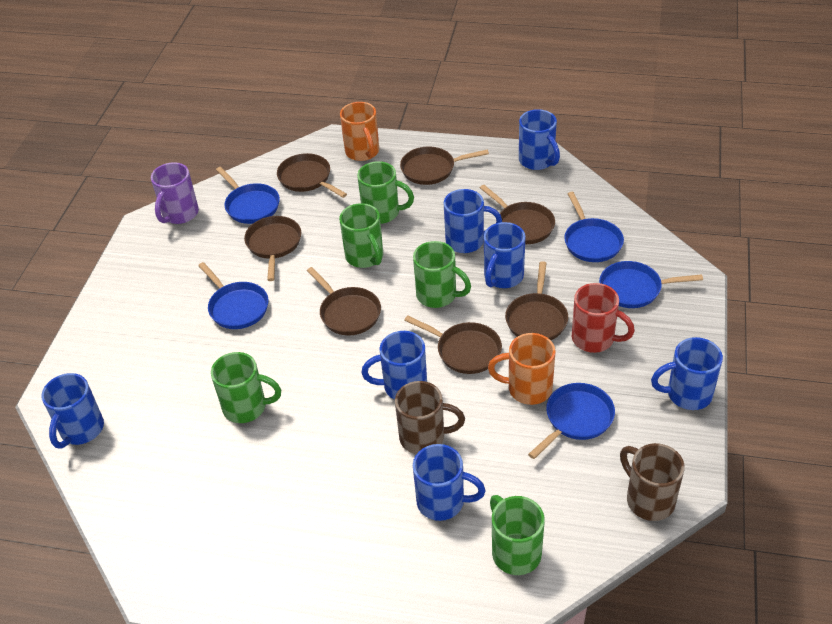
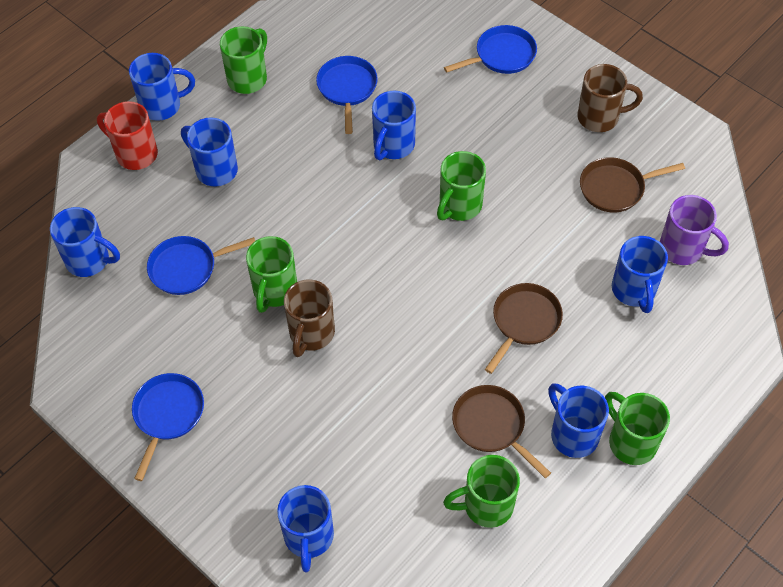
blue pan: 5 -> 4
brown pan: 7 -> 3
orange mug: 2 -> 0

